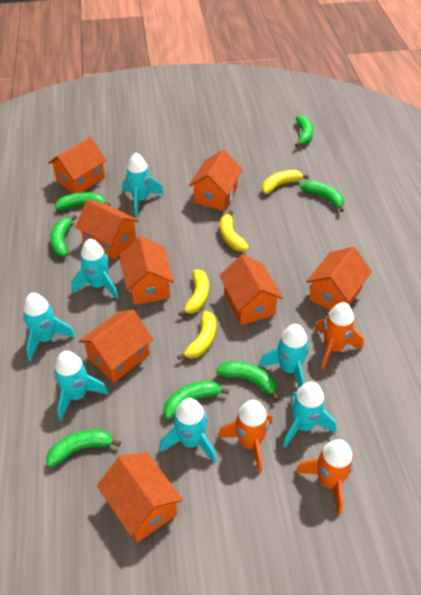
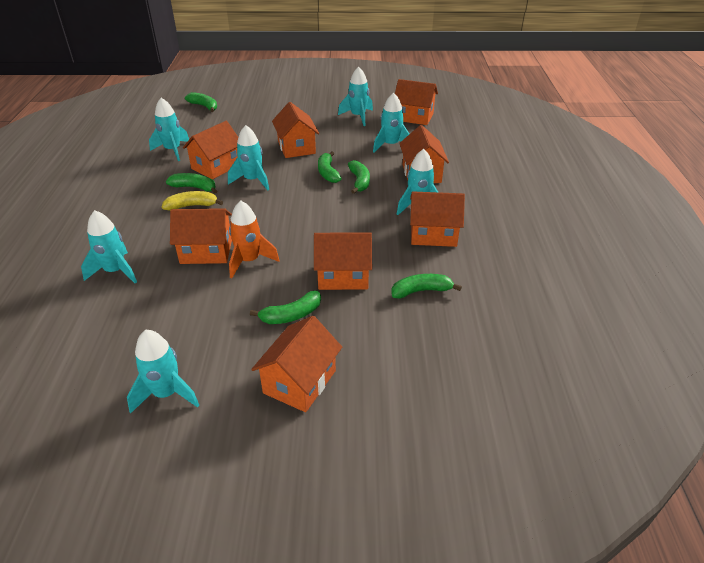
green banana: 7 -> 6
orange rocket: 3 -> 1
yellow banana: 4 -> 1

